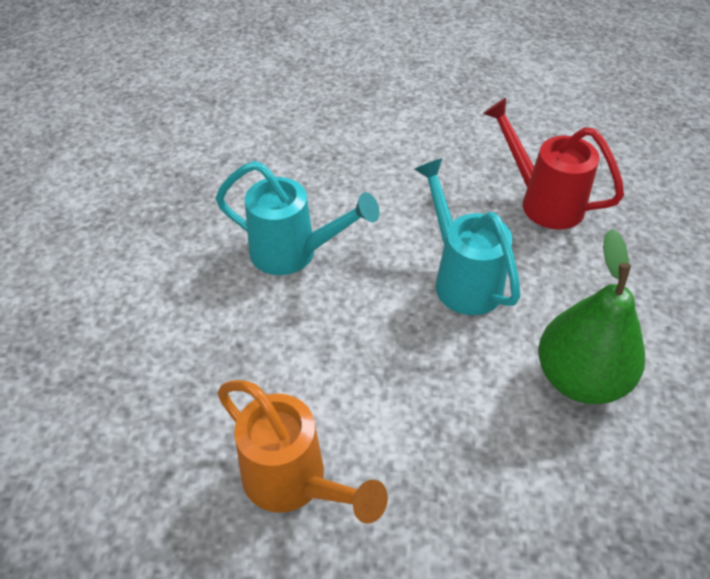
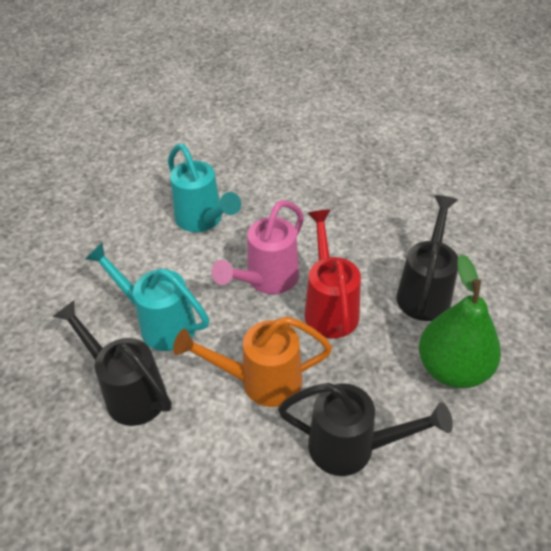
black watering can: 0 -> 3
pink watering can: 0 -> 1

